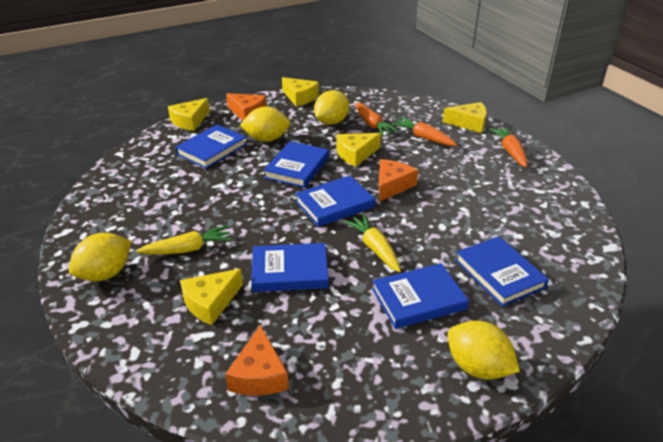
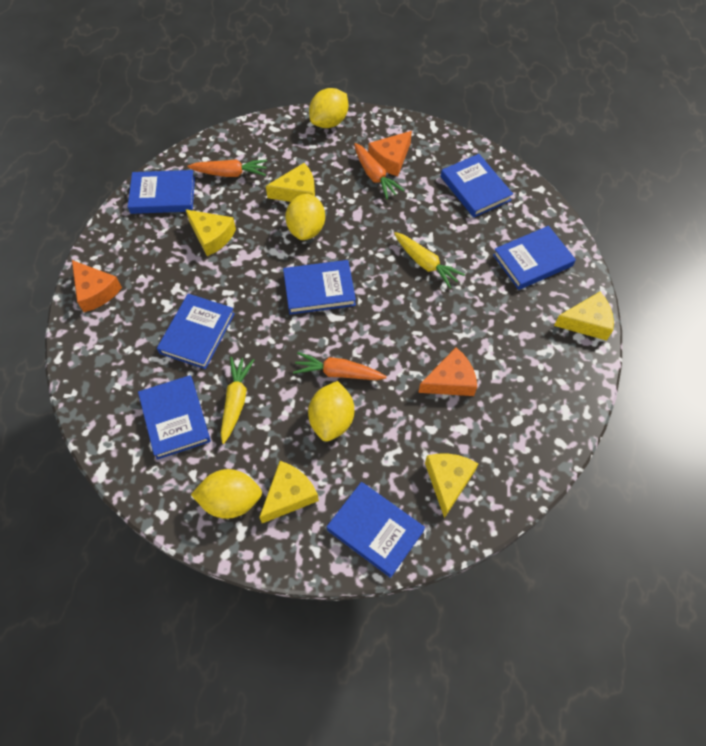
blue book: 6 -> 7

